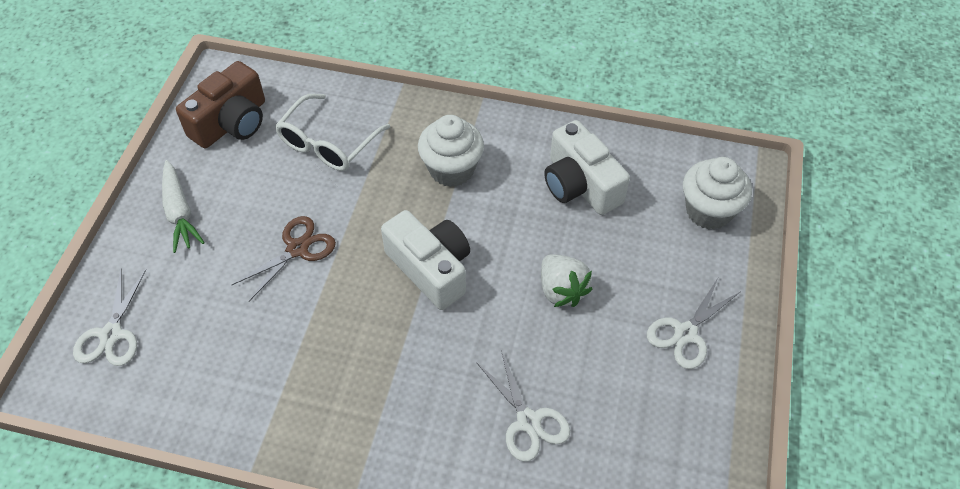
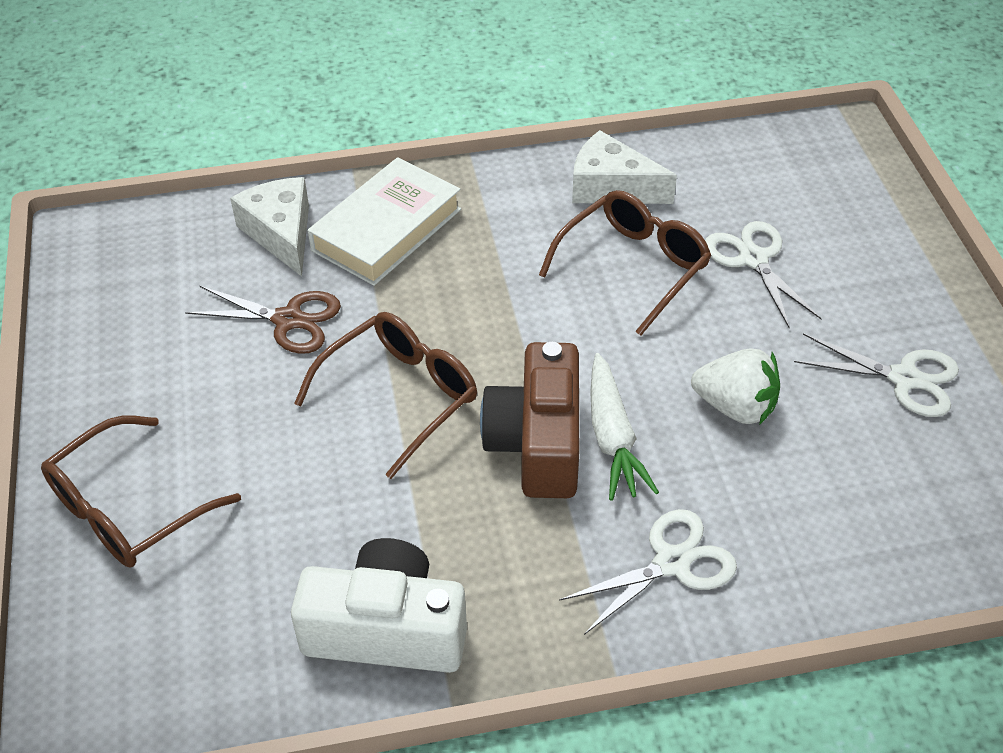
brown glasses: 0 -> 3
white book: 0 -> 1
white camera: 2 -> 1
white cheese: 0 -> 2
white cupcake: 2 -> 0
white glasses: 1 -> 0

